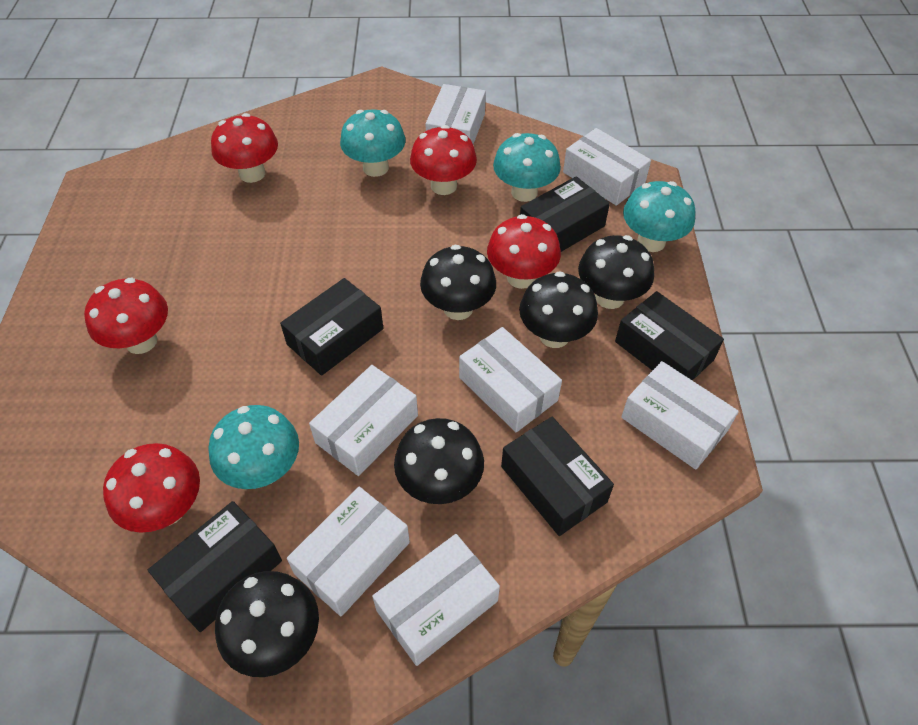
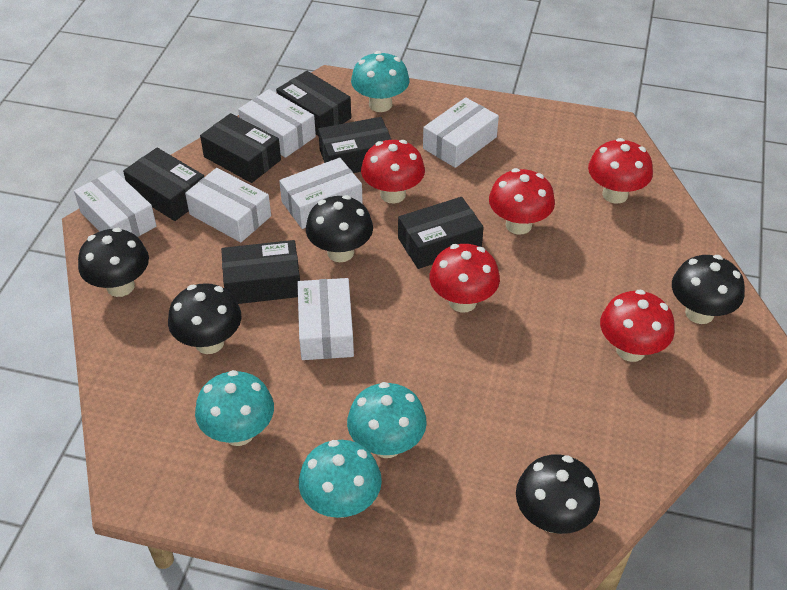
black box: 5 -> 6
white box: 7 -> 6

